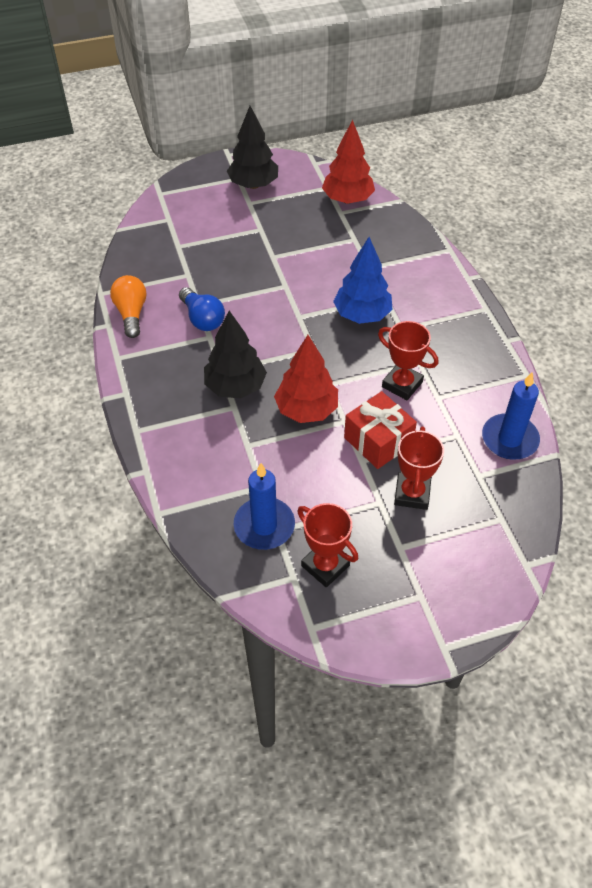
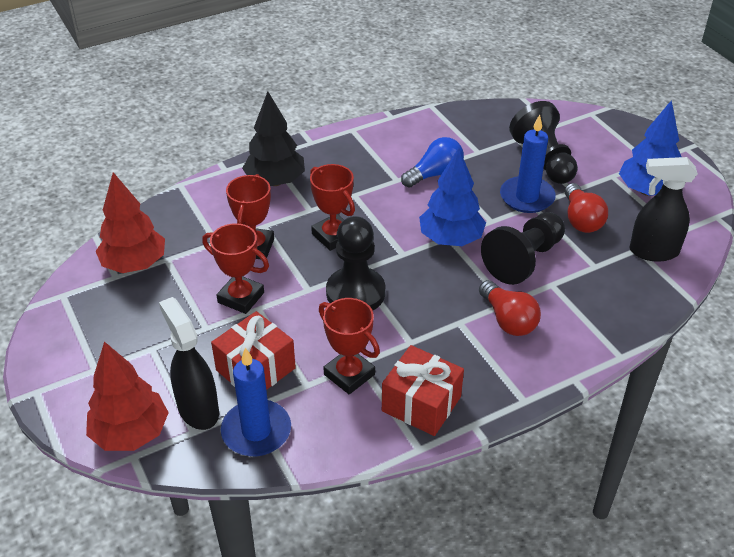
black pawn: 0 -> 3
black spray bottle: 0 -> 2
black tree: 2 -> 1
blue tree: 1 -> 2
orange light bulb: 1 -> 0
red gift: 1 -> 2
red light bulb: 0 -> 2
red trophy: 3 -> 4

